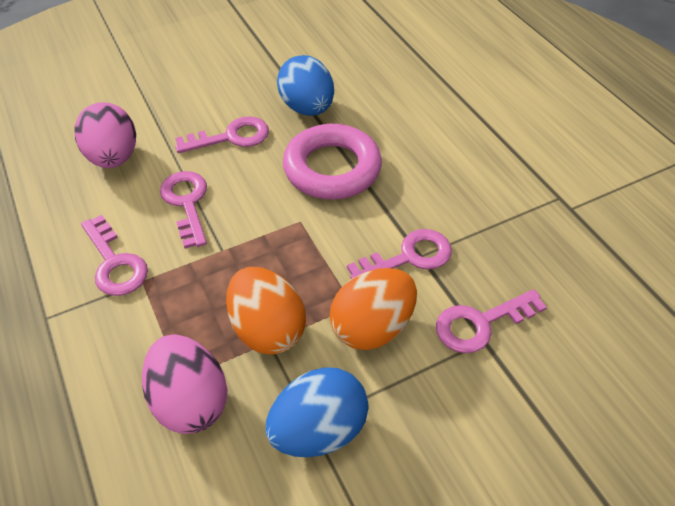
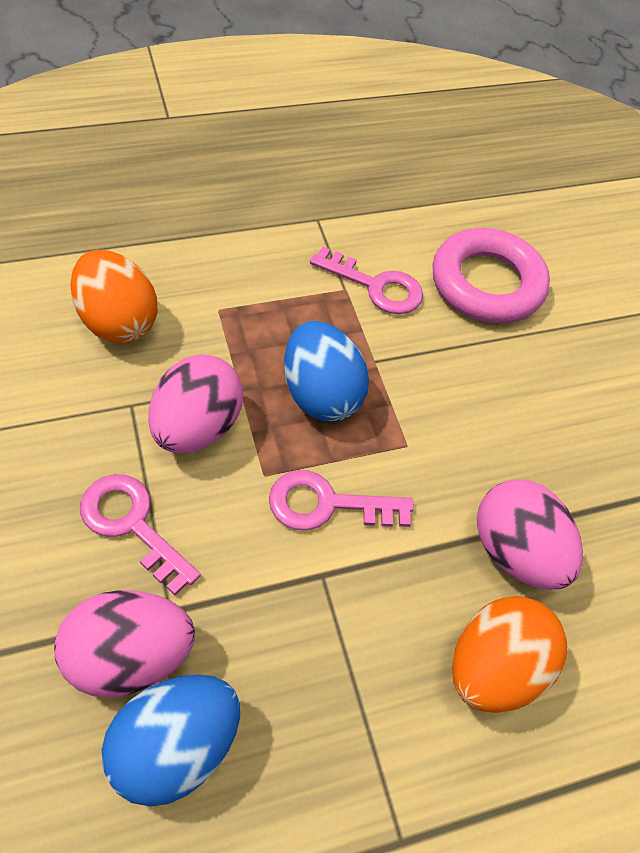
pink egg: 2 -> 3
pink key: 5 -> 3

